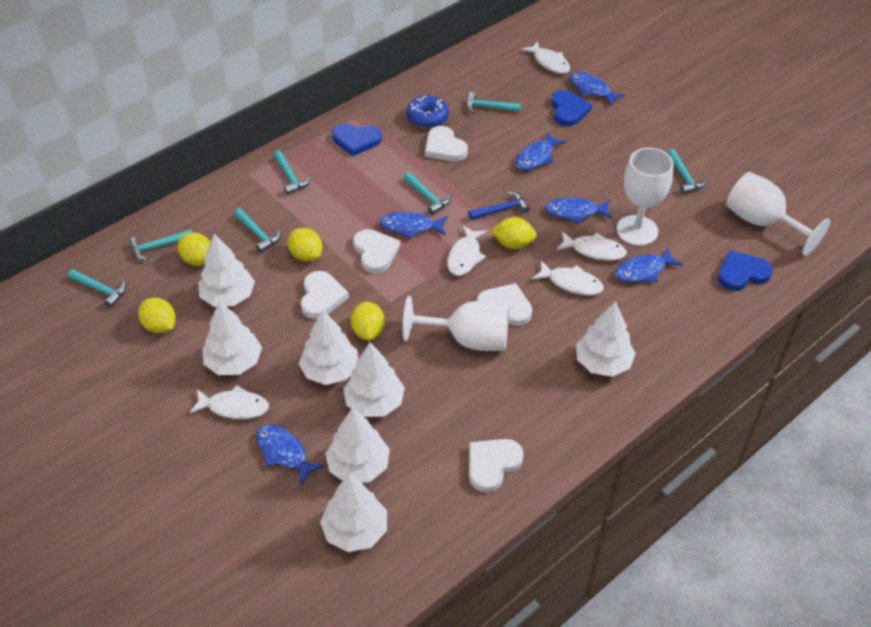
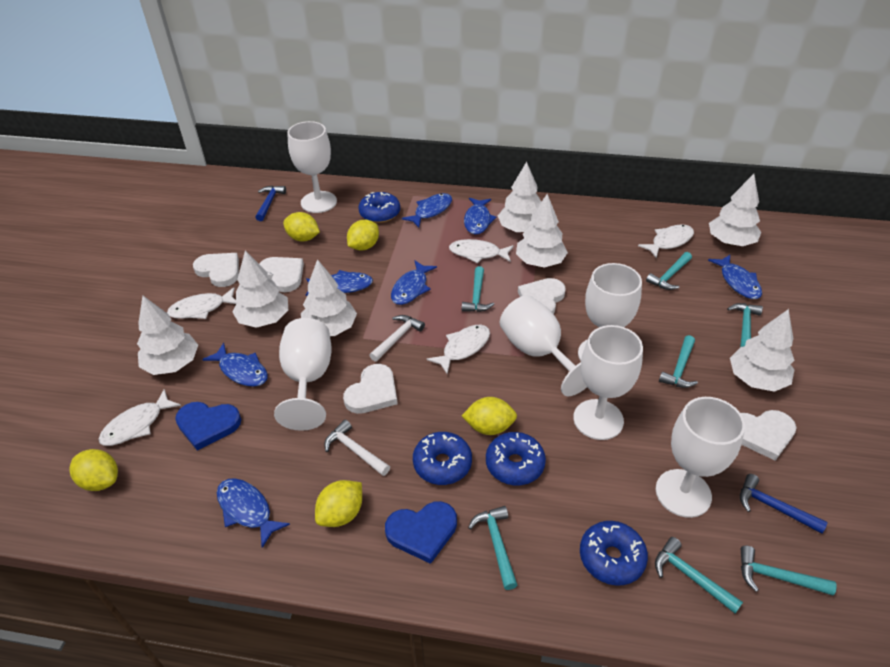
blue donut: 1 -> 4
blue fish: 6 -> 7
blue hammer: 1 -> 2
blue heart: 3 -> 2
white goblet: 3 -> 6
white hammer: 0 -> 2

